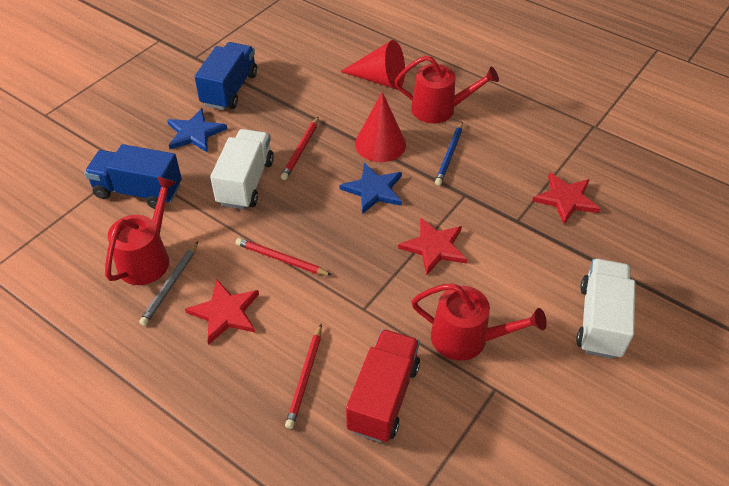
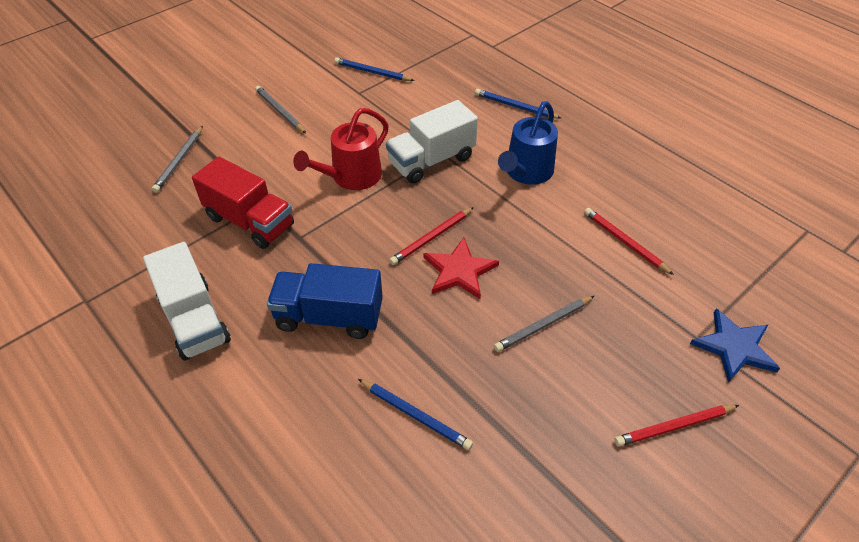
blue pencil: 1 -> 3
blue star: 2 -> 1
blue truck: 2 -> 1
blue watering can: 0 -> 1
grey pencil: 1 -> 3
red cone: 2 -> 0
red star: 3 -> 1
red watering can: 3 -> 1

